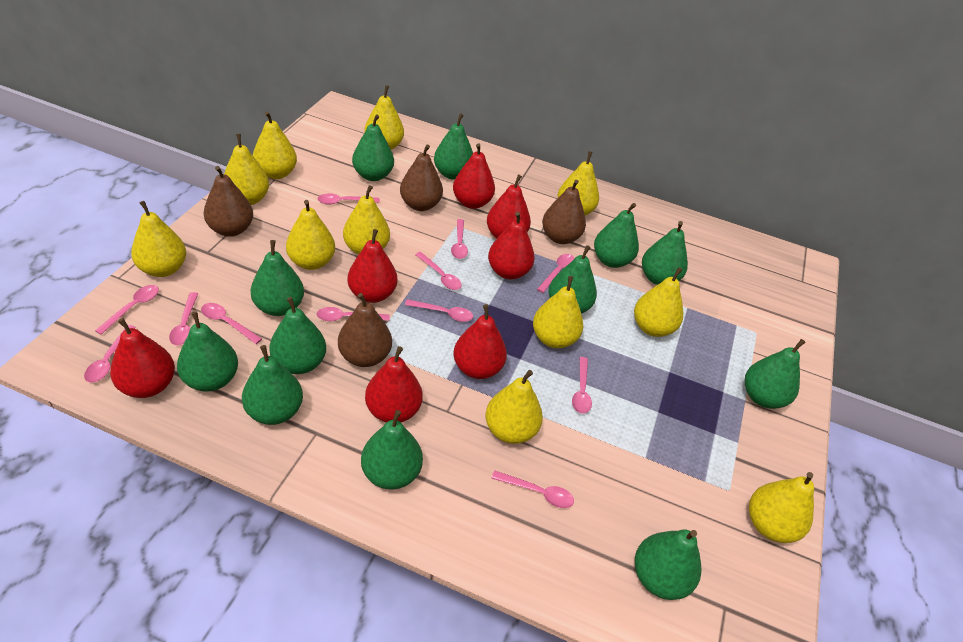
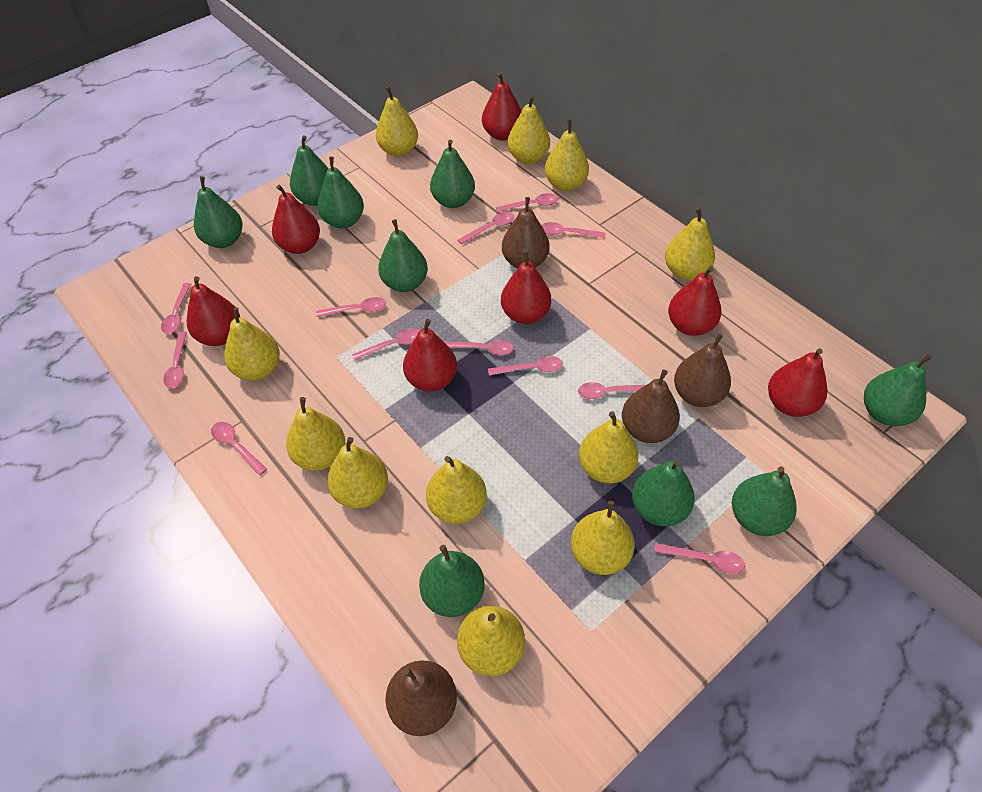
green pear: 12 -> 9

